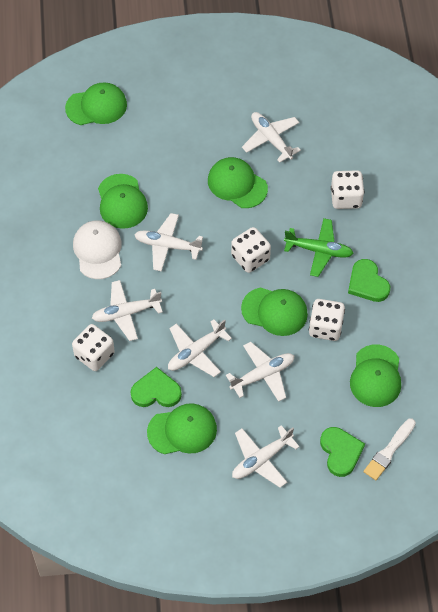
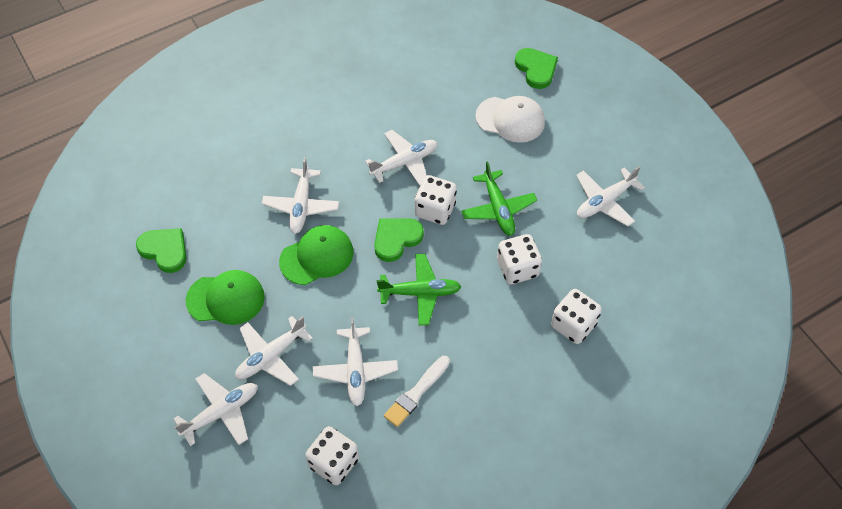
green cap: 6 -> 2
green plane: 1 -> 2

